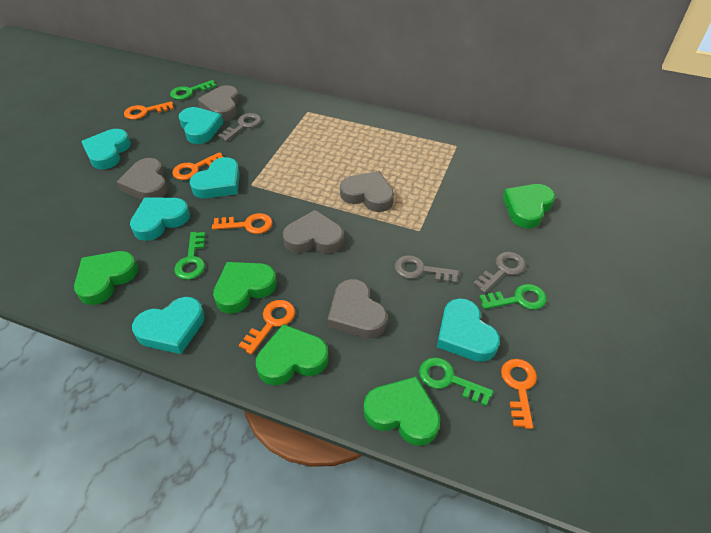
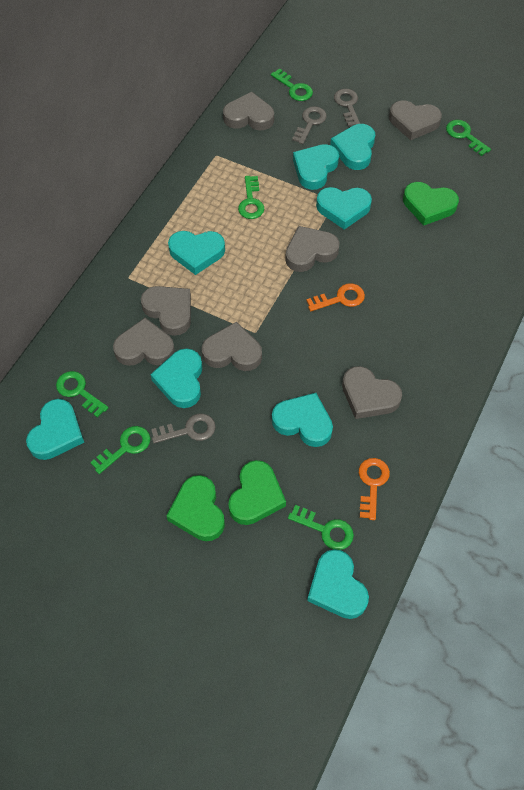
green heart: 5 -> 3
green key: 4 -> 6
grey heart: 5 -> 7
orange key: 5 -> 2
turquoise heart: 6 -> 8

